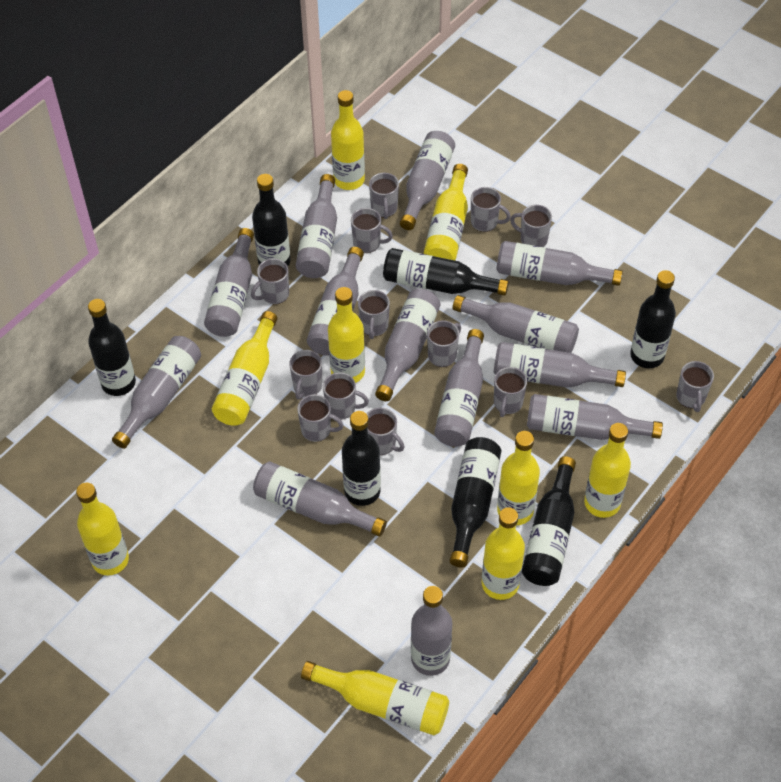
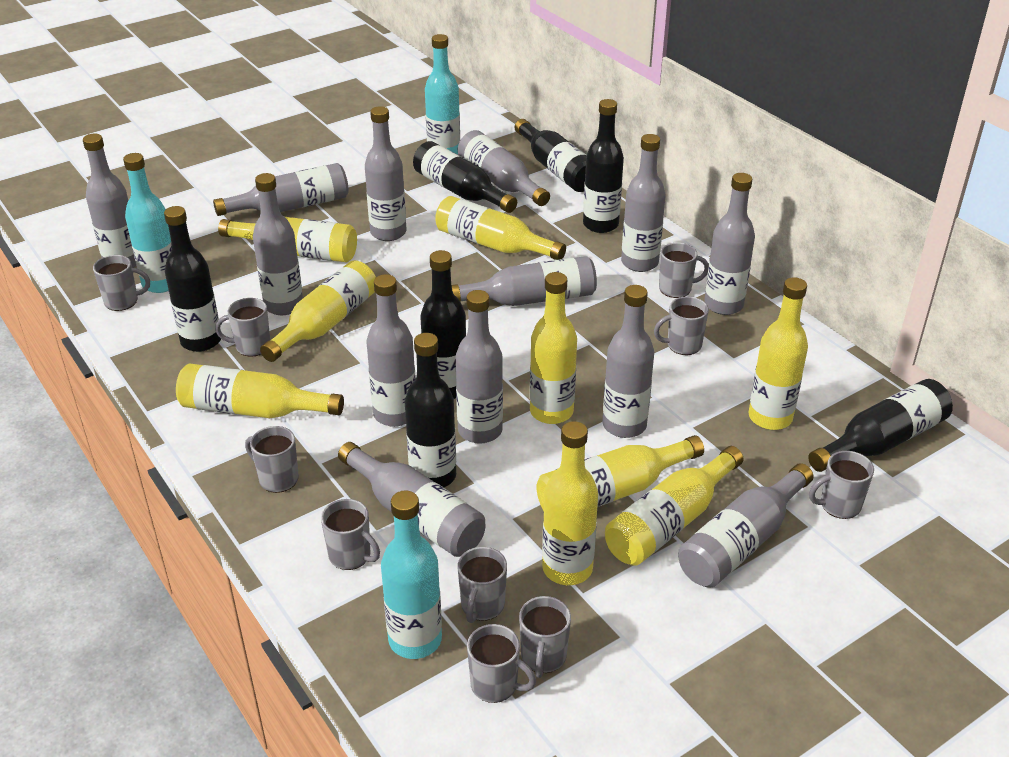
grey mug: 13 -> 10
turquoise bottle: 0 -> 3

